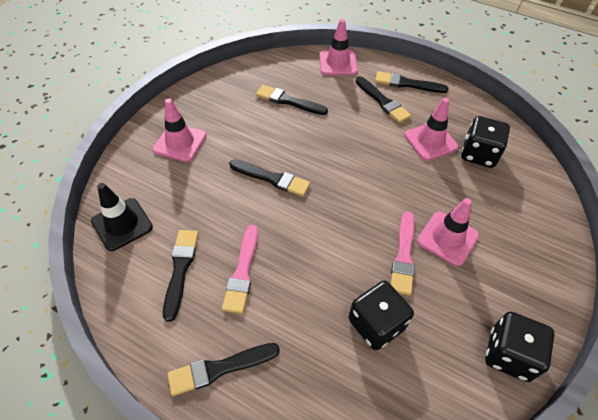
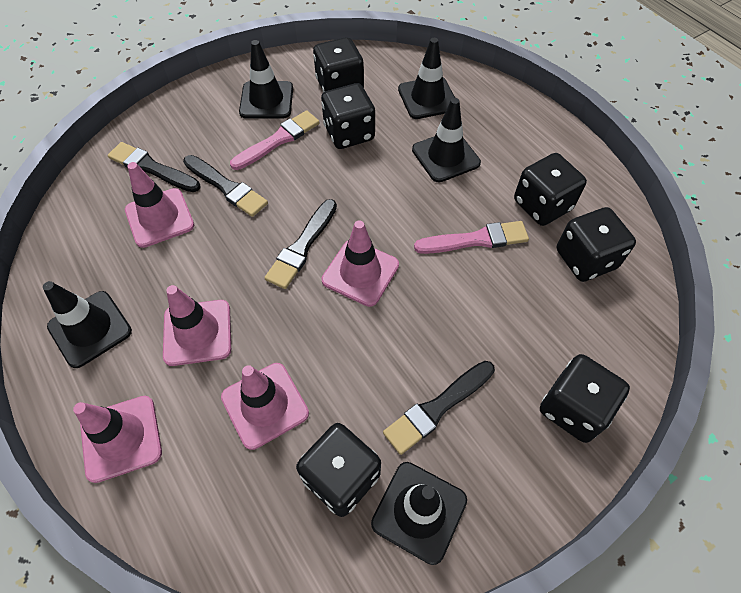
black brush: 6 -> 4
black dice: 3 -> 6
black traffic cone: 1 -> 5
pink traffic cone: 4 -> 5

